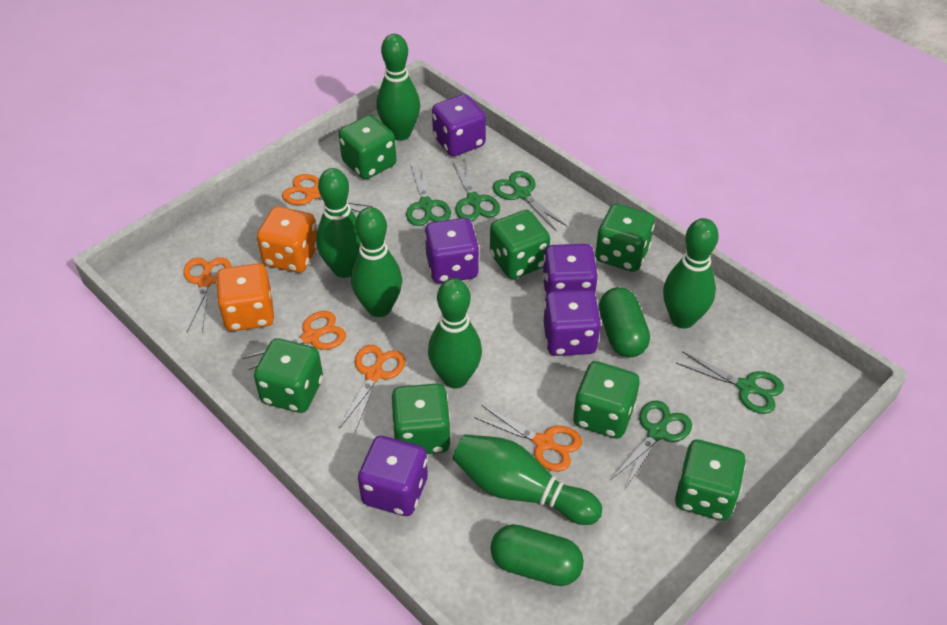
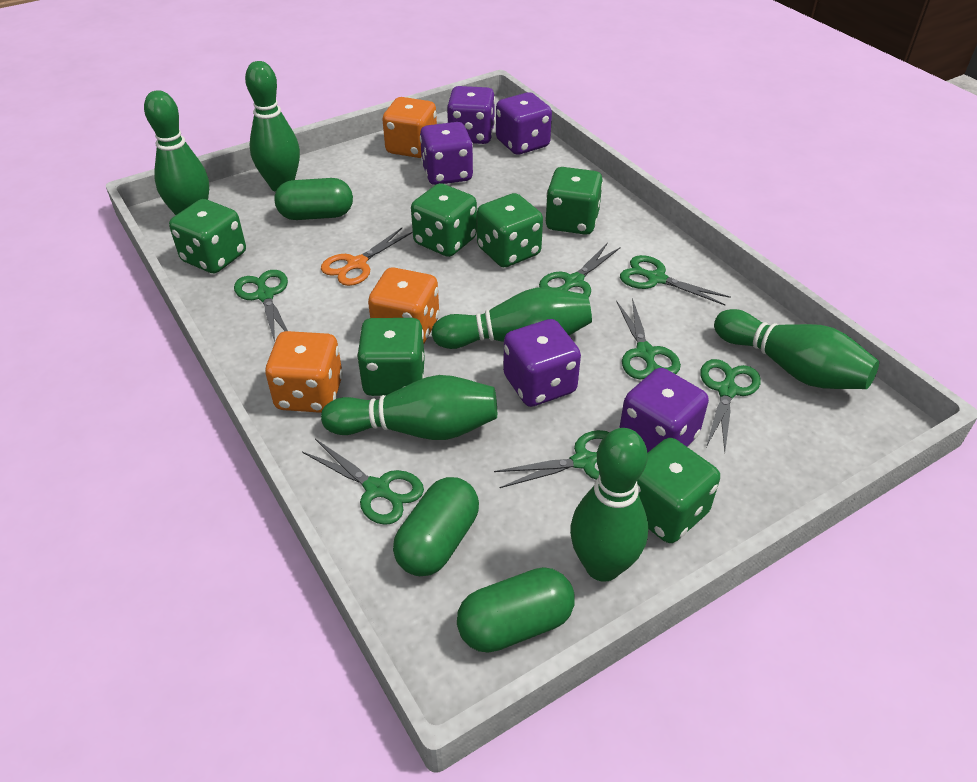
green capsule: 2 -> 3
green dice: 7 -> 6
green scissors: 5 -> 7
orange dice: 2 -> 3
orange scissors: 5 -> 1

